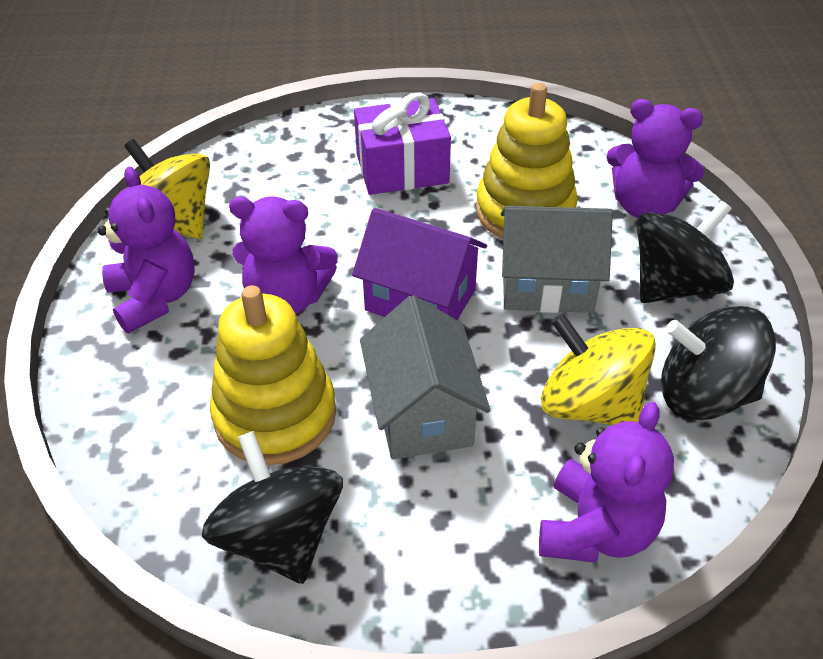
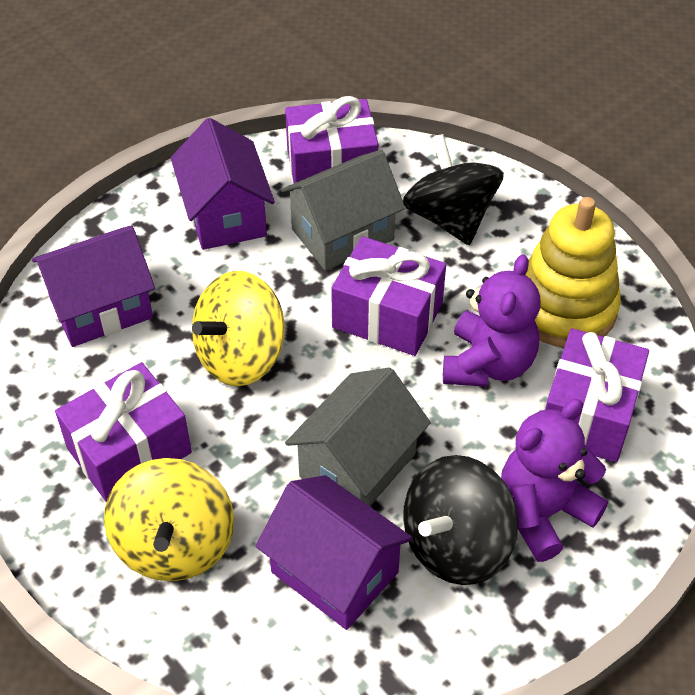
black spinning top: 3 -> 2
purple gift: 1 -> 4
purple house: 1 -> 3
purple teddy bear: 4 -> 2
yellow stacking toy: 2 -> 1

